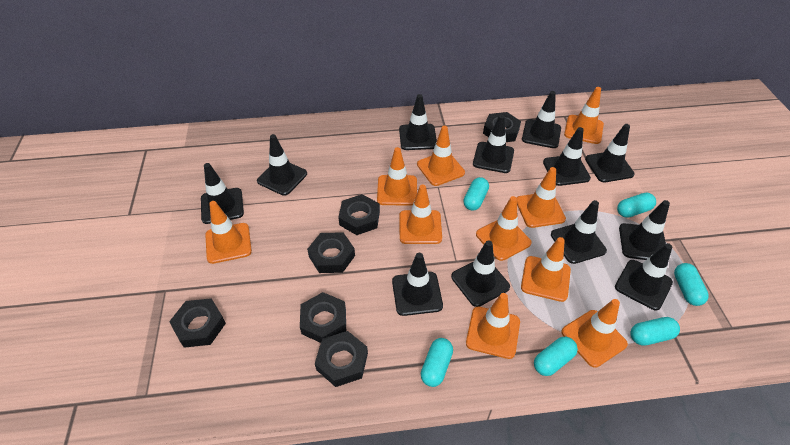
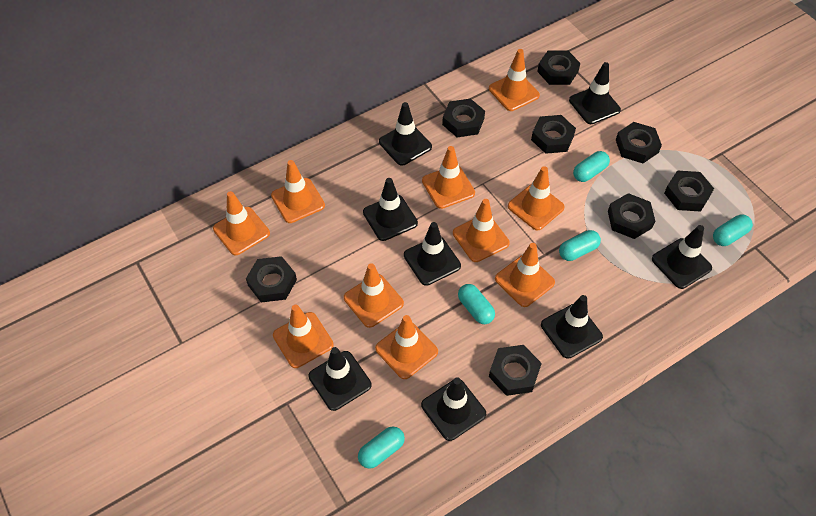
black nut: 6 -> 8
black traffic cone: 12 -> 8
turquoise capsule: 6 -> 5

